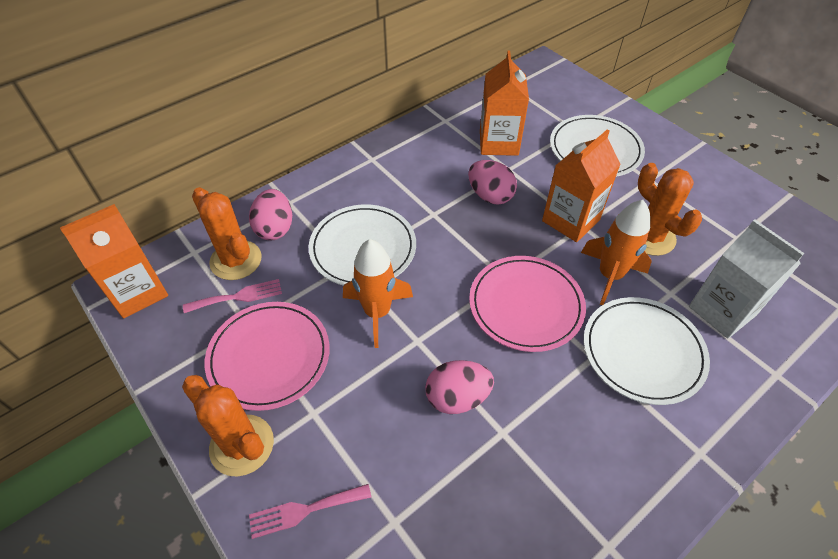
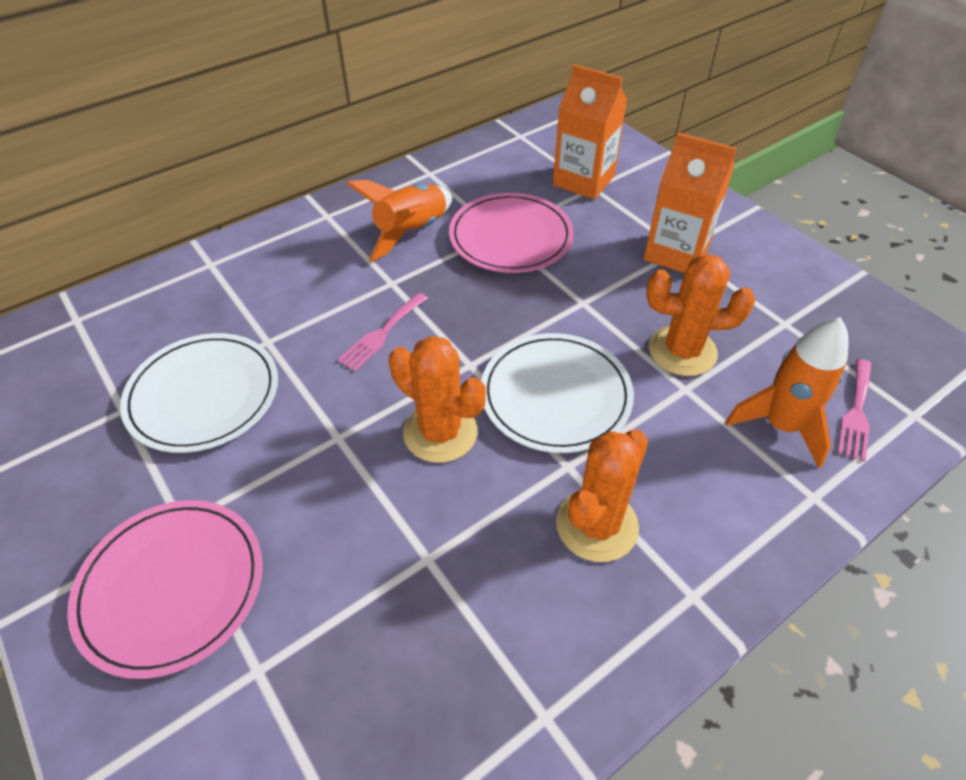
orange carton: 3 -> 2
pink egg: 3 -> 0
white carton: 1 -> 0
white plate: 3 -> 2

